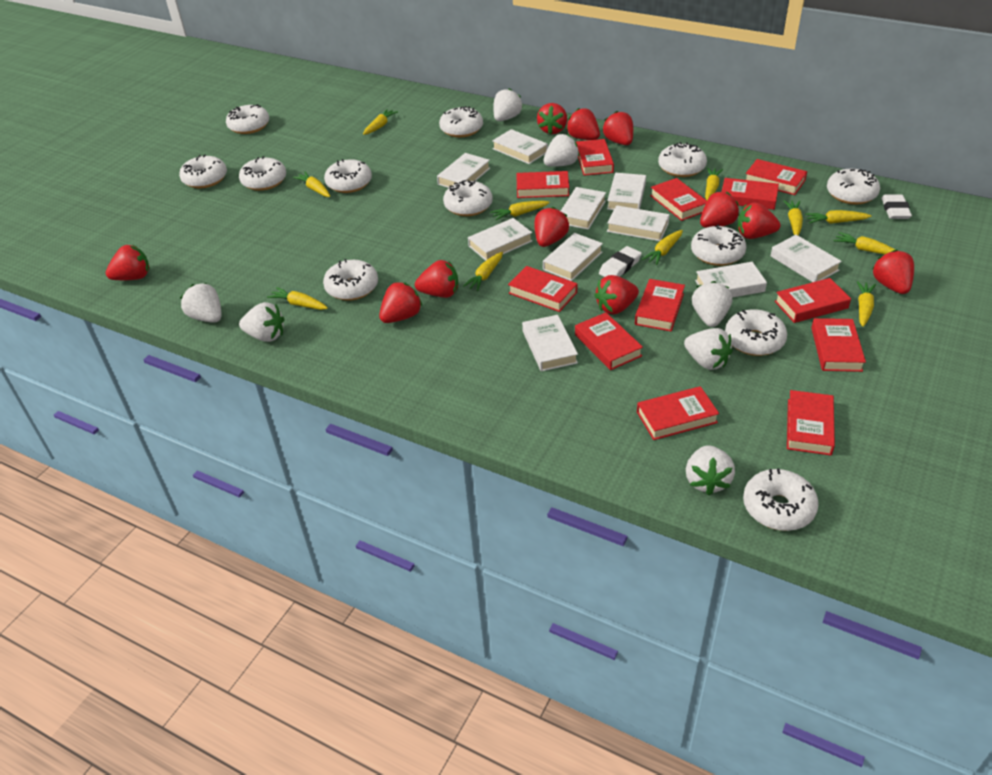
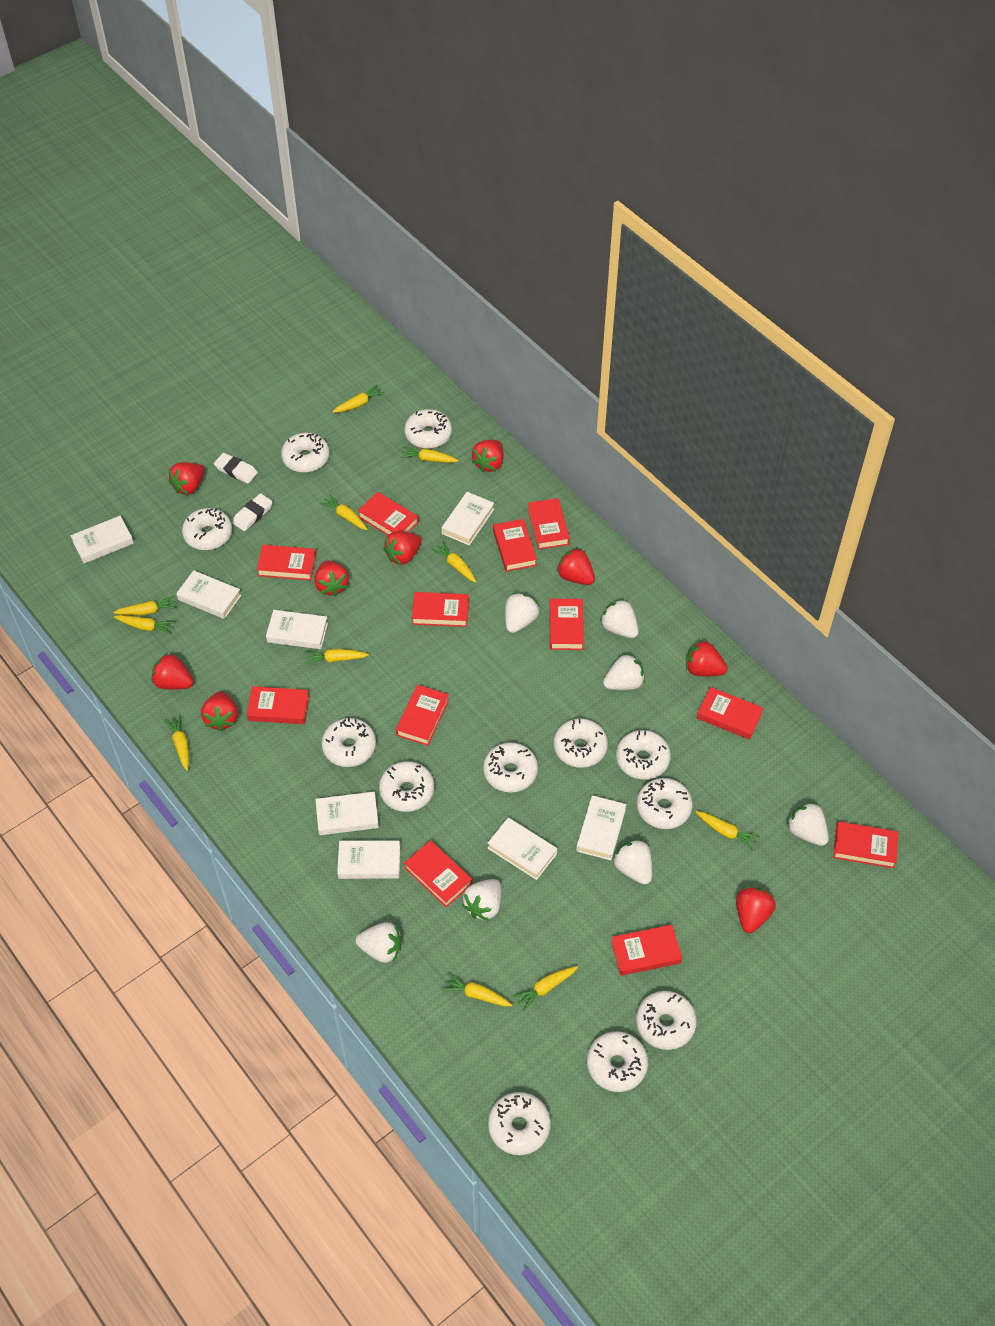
red strawberry: 11 -> 9
white book: 10 -> 8

